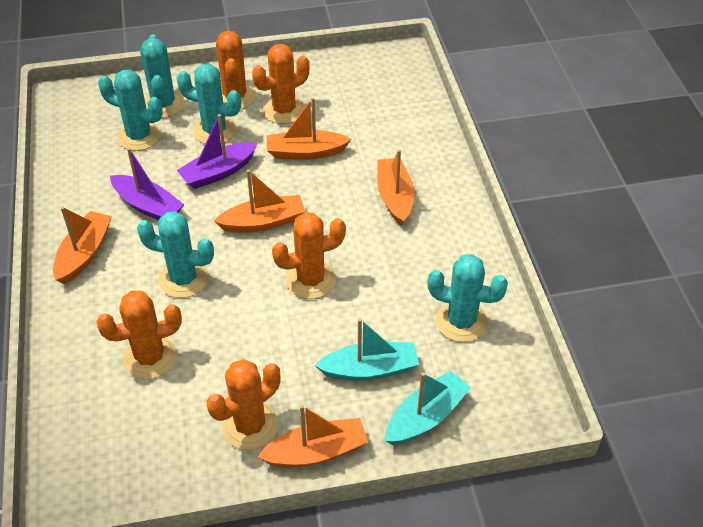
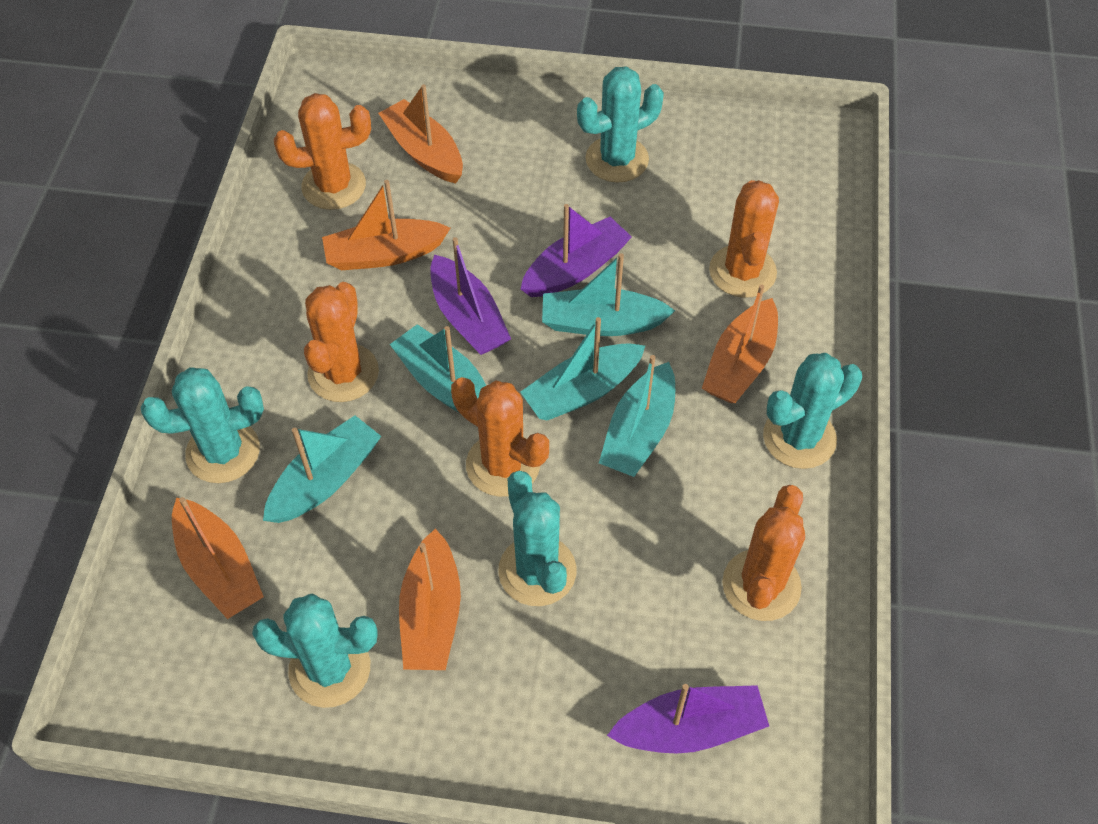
purple boat: 2 -> 3
turquoise boat: 2 -> 5

